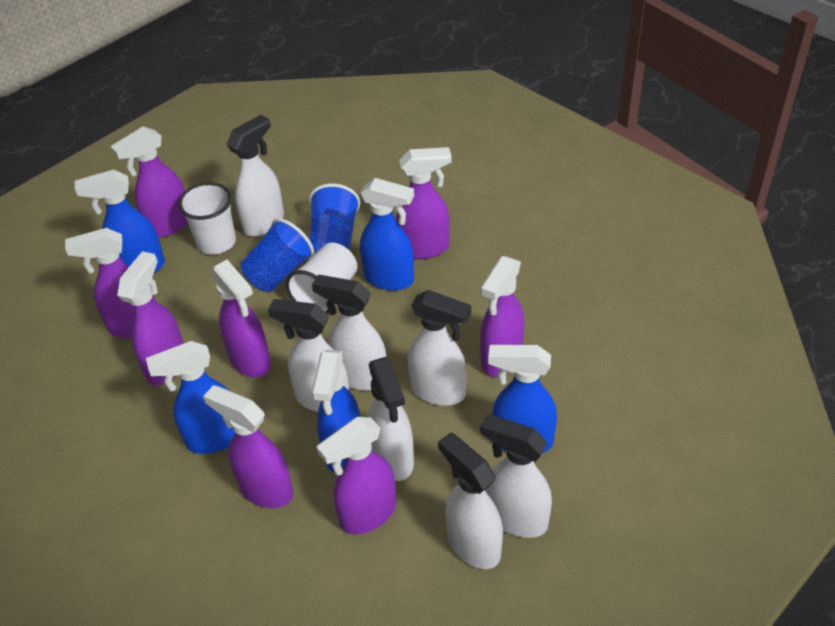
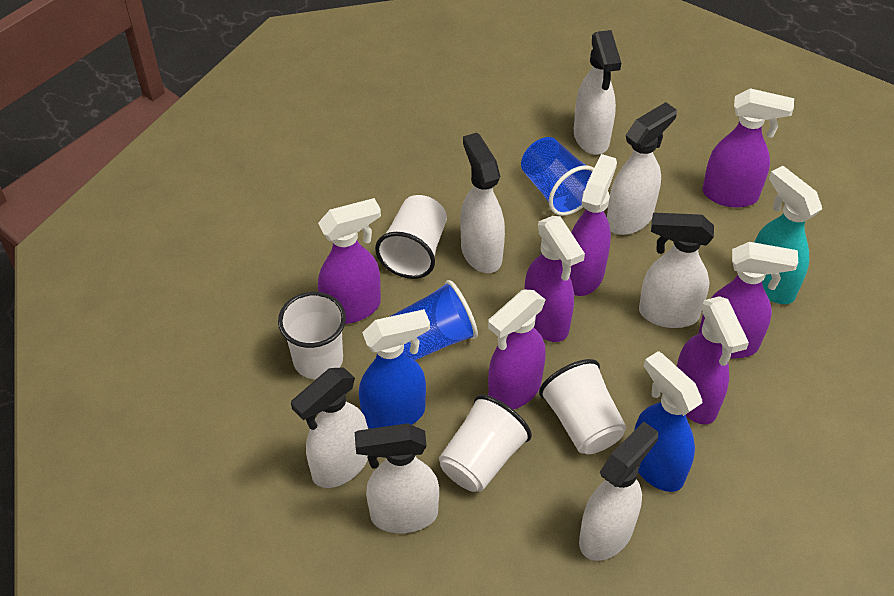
blue spray bottle: 5 -> 2
purple spray bottle: 8 -> 7
turquoise spray bottle: 0 -> 1
white cup: 2 -> 4

